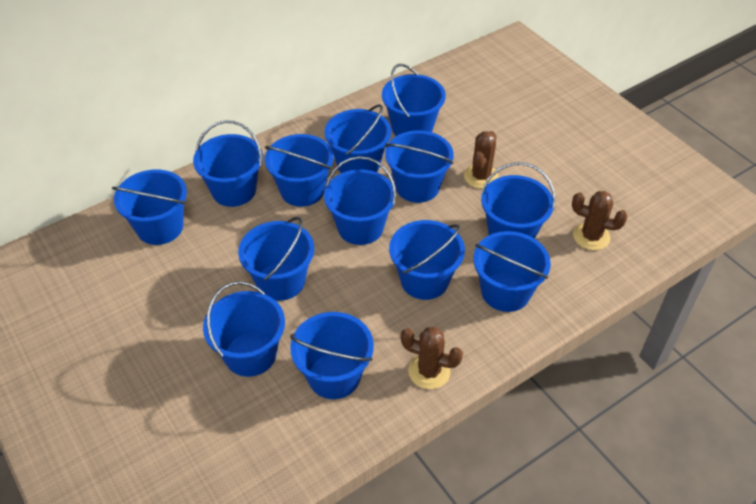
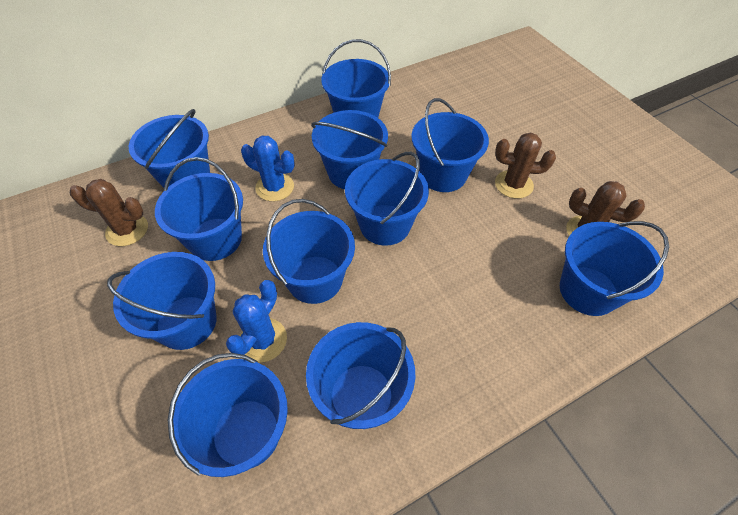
blue bucket: 13 -> 11
blue cactus: 0 -> 2

